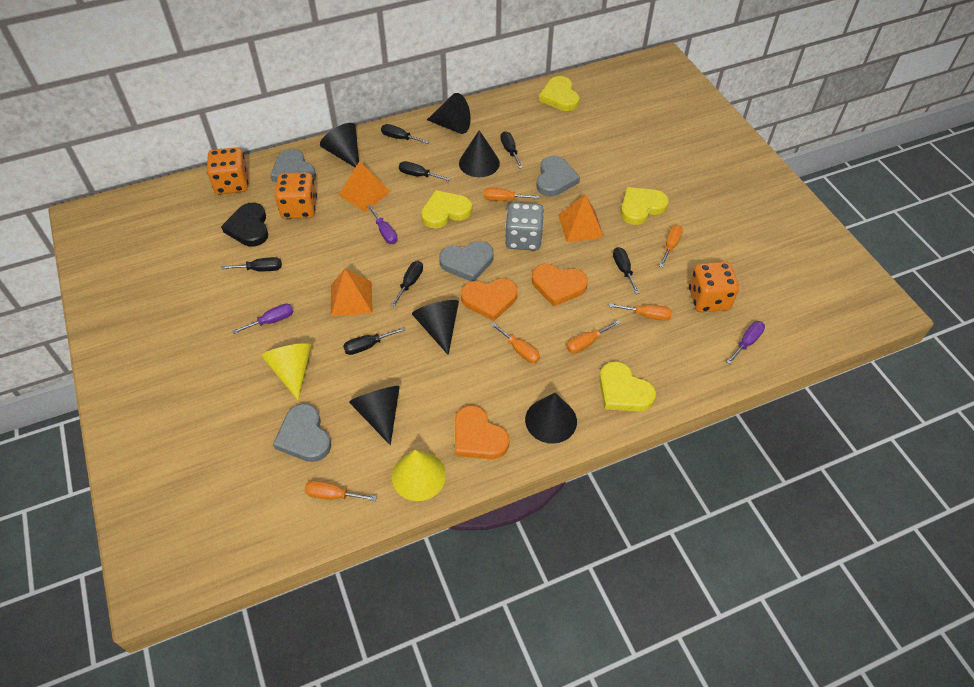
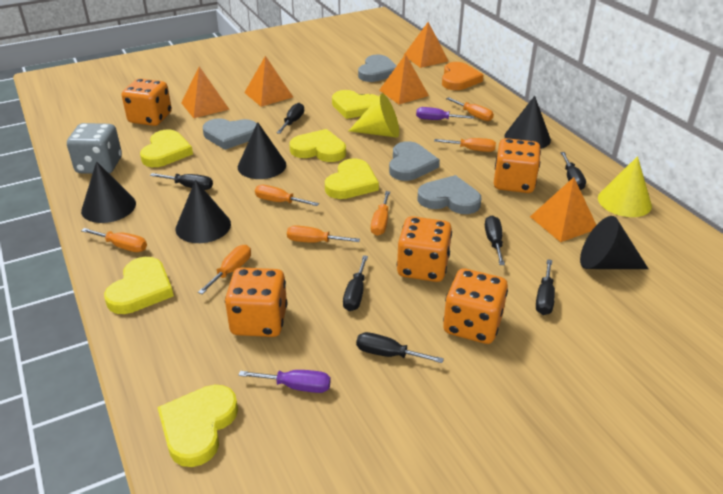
black cone: 6 -> 5
black heart: 1 -> 0
orange dice: 3 -> 5
orange heart: 3 -> 1
orange pyramid: 3 -> 5
orange screwdriver: 6 -> 7
purple screwdriver: 3 -> 2
yellow heart: 4 -> 6

